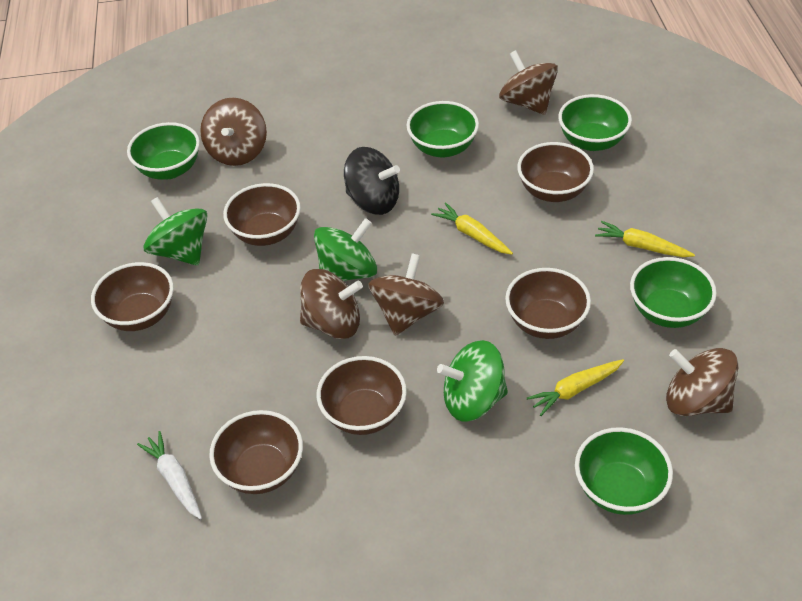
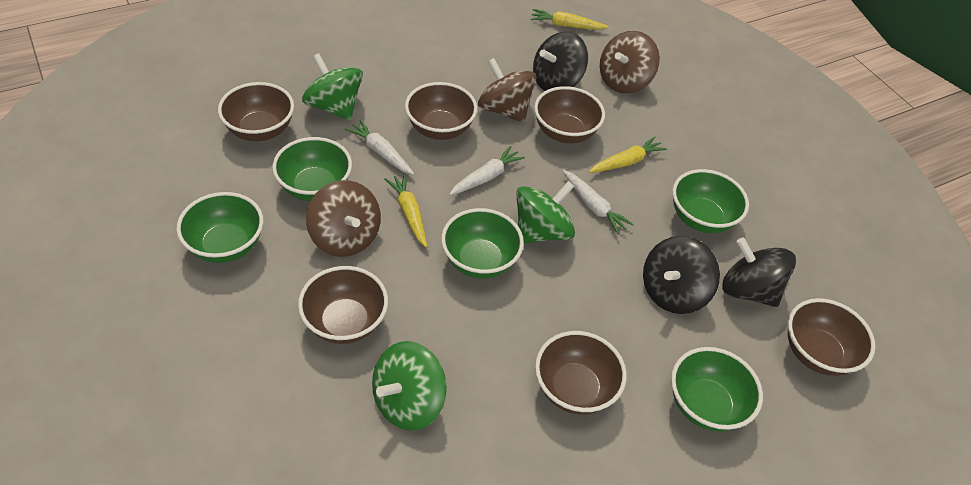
black spinning top: 1 -> 3
brown spinning top: 5 -> 3
white carrot: 1 -> 3

